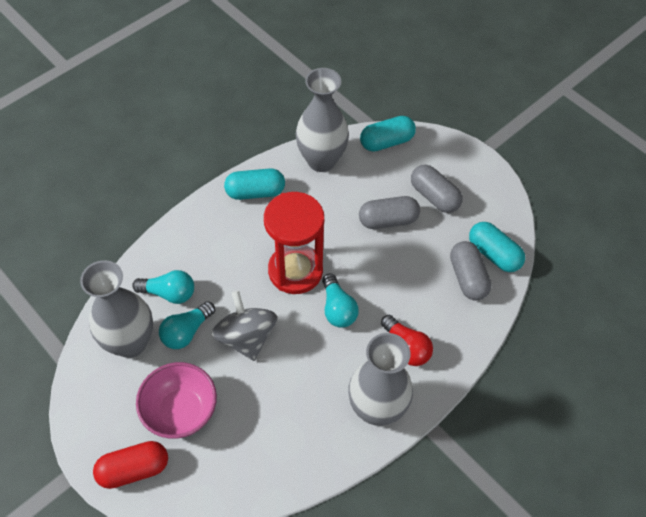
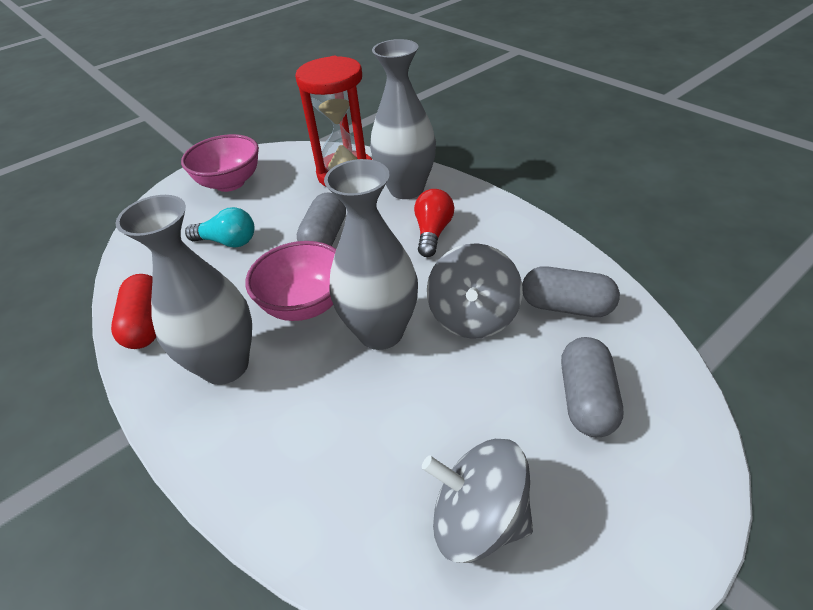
grey spinning top: 1 -> 2
pink bowl: 1 -> 2
turquoise capsule: 3 -> 0
turquoise light bulb: 3 -> 1

